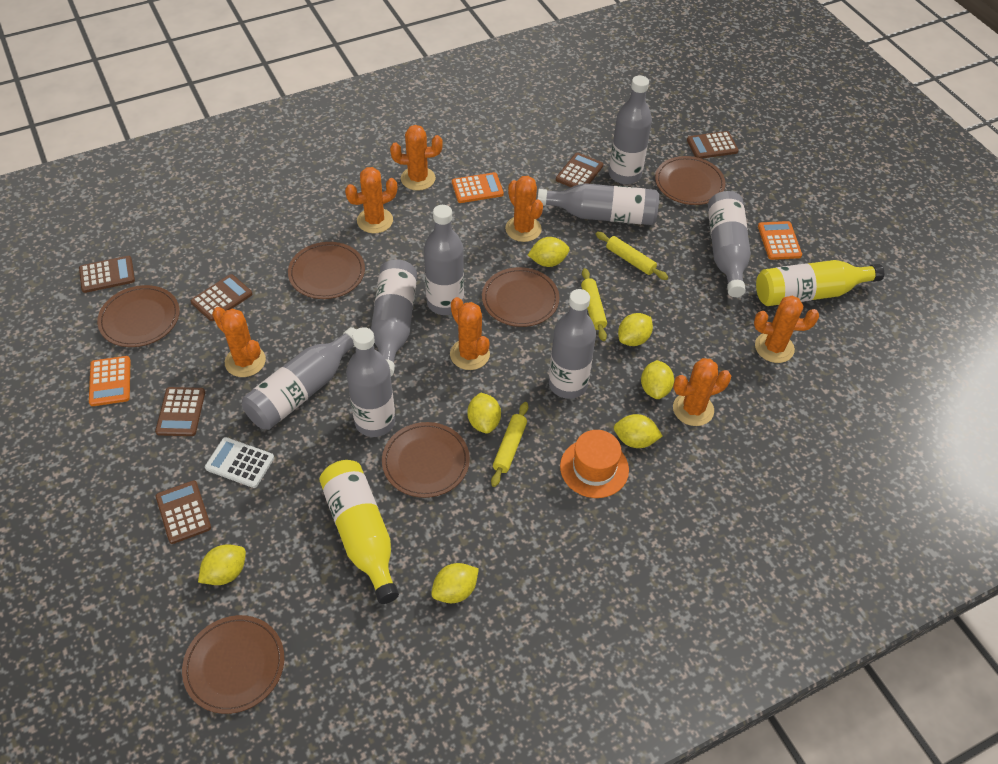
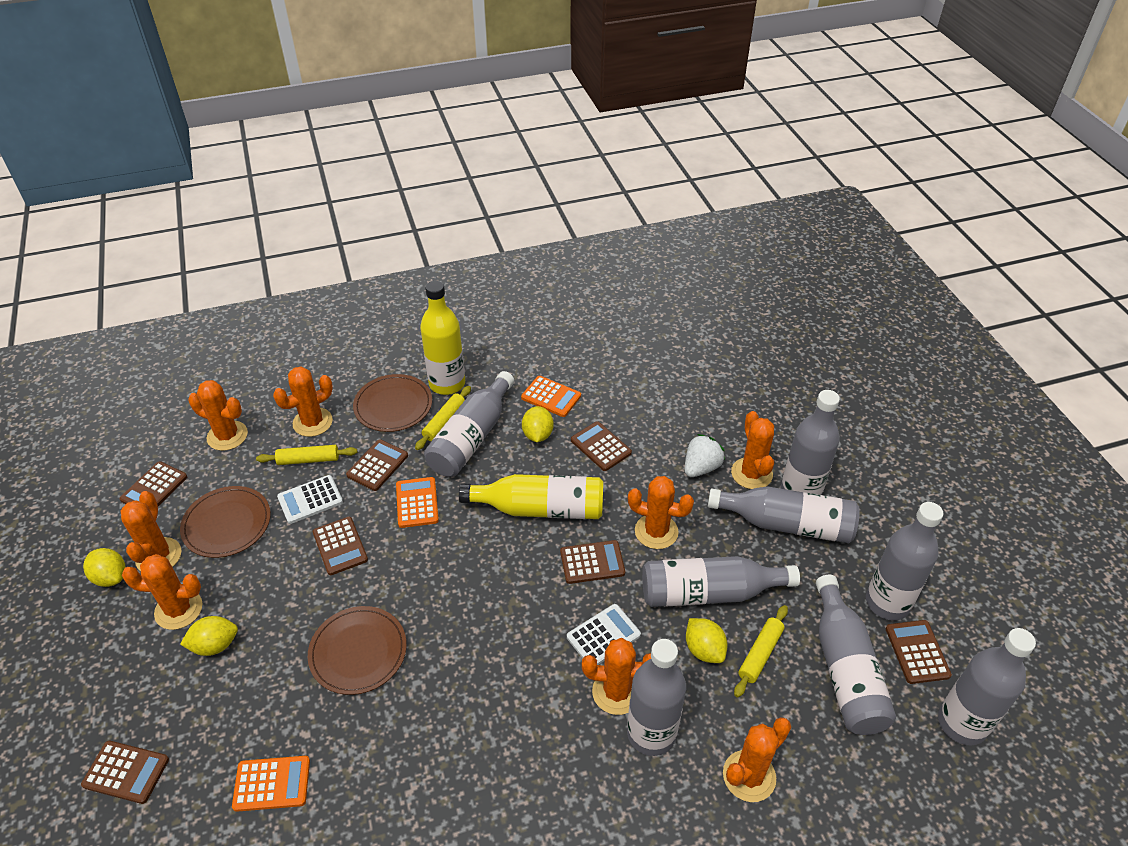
brown calculator: 6 -> 7
brown plate: 6 -> 3
orange cactus: 7 -> 8
orange hat: 1 -> 0
white calculator: 1 -> 2
white strawberry: 0 -> 1
yellow lemon: 7 -> 4

